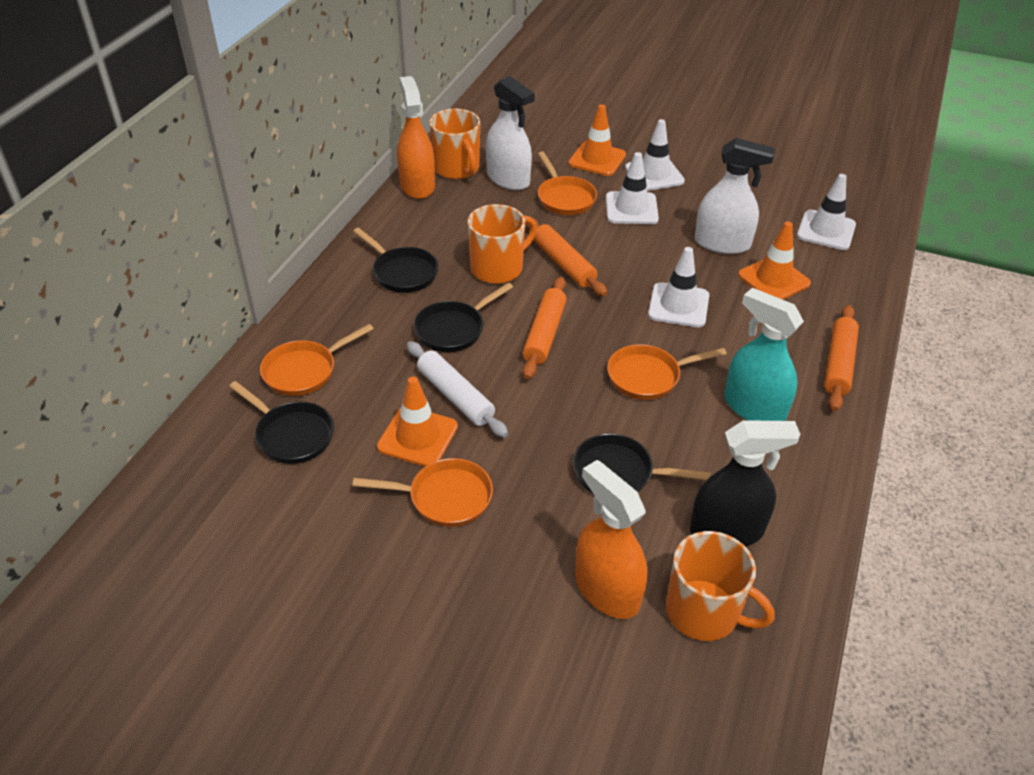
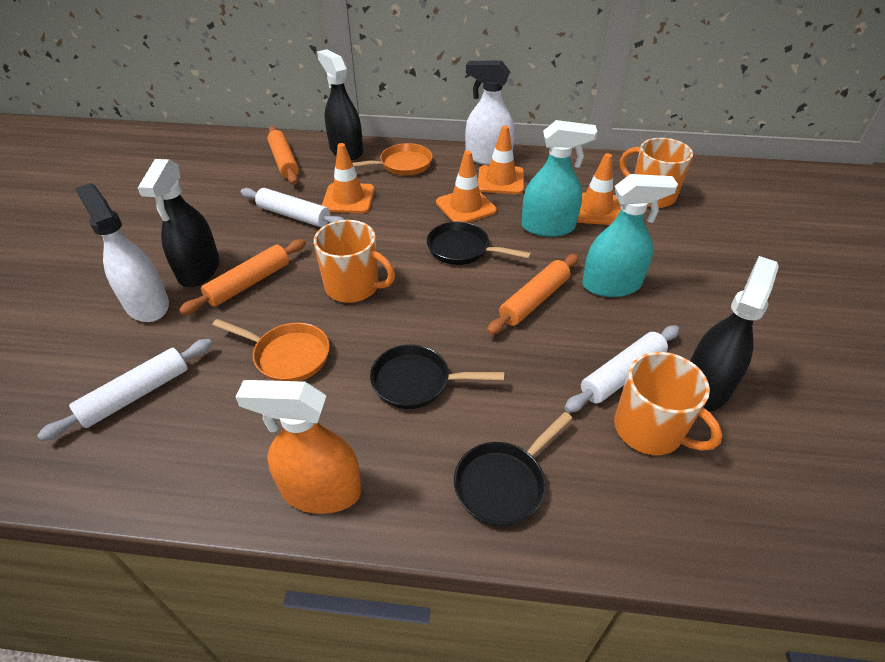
black pan: 4 -> 3
black spray bottle: 1 -> 3
orange pan: 4 -> 2
orange spray bottle: 2 -> 1
orange traffic cone: 3 -> 4
turquoise spray bottle: 1 -> 2
white rolling pin: 1 -> 3
white traffic cone: 4 -> 0

